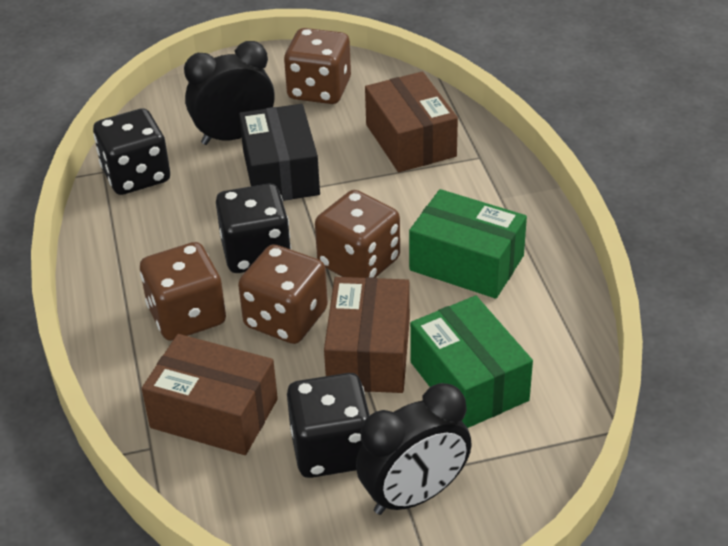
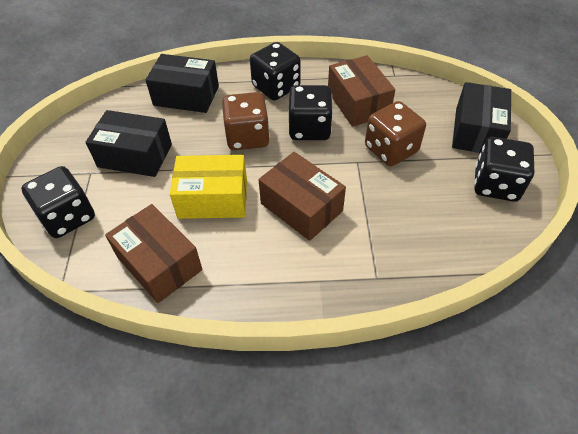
black box: 1 -> 3
black clock: 2 -> 0
black dice: 3 -> 4
brown dice: 4 -> 2
green box: 2 -> 0
yellow box: 0 -> 1

